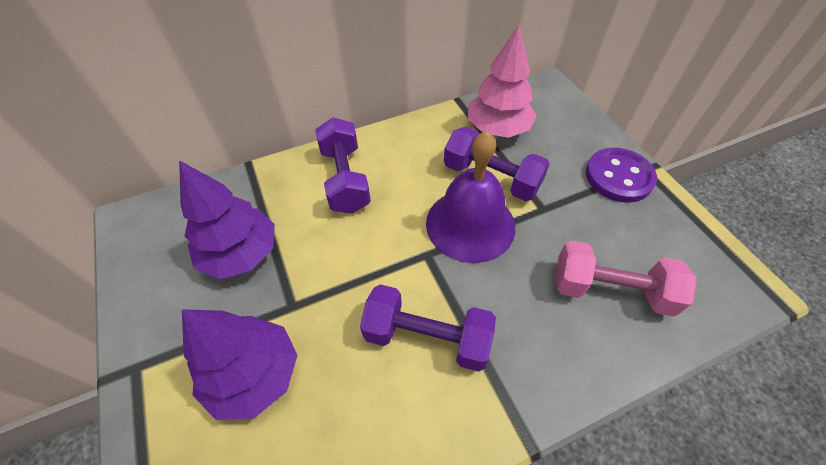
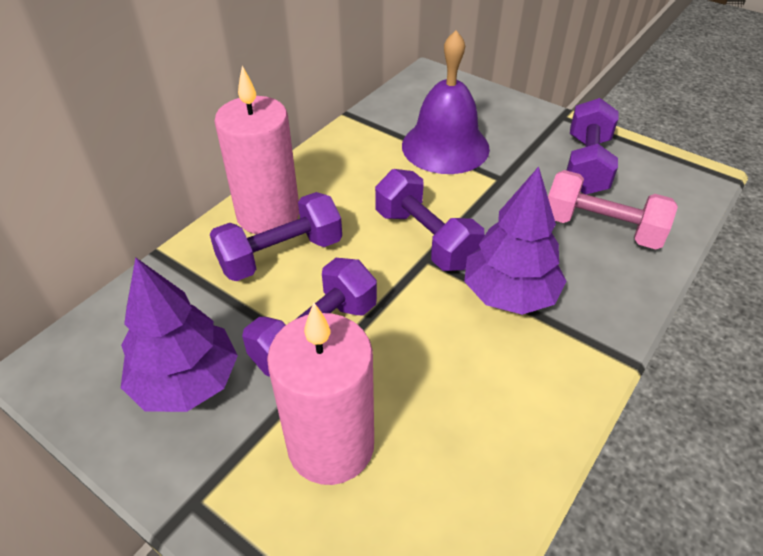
pink candle: 0 -> 2
pink tree: 1 -> 0
purple button: 1 -> 0
purple dumbbell: 3 -> 4

